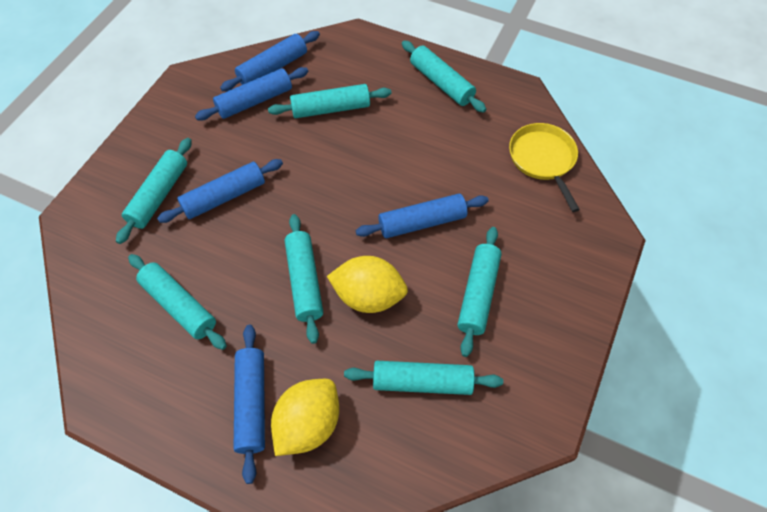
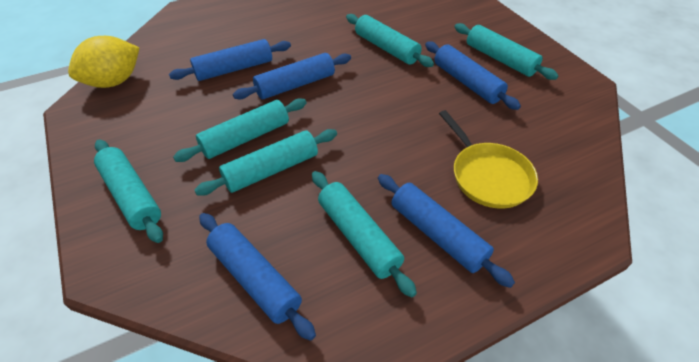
turquoise rolling pin: 7 -> 6
yellow lemon: 2 -> 1

